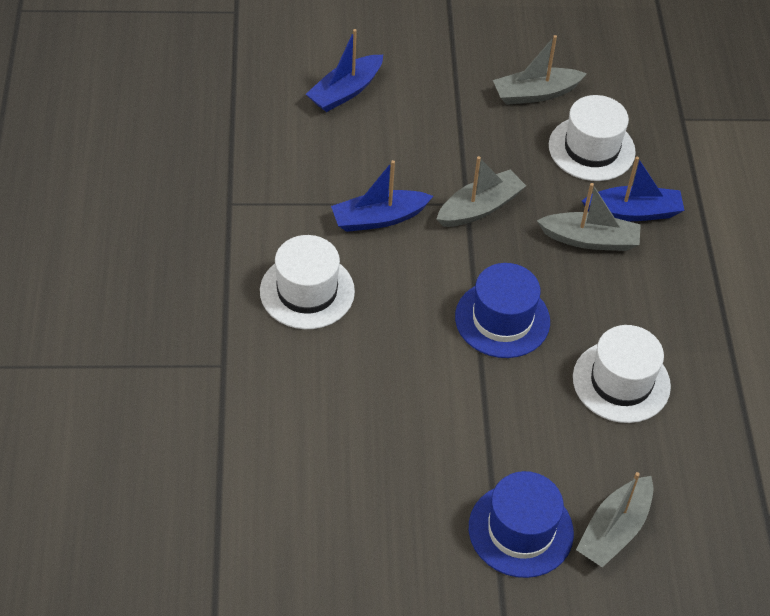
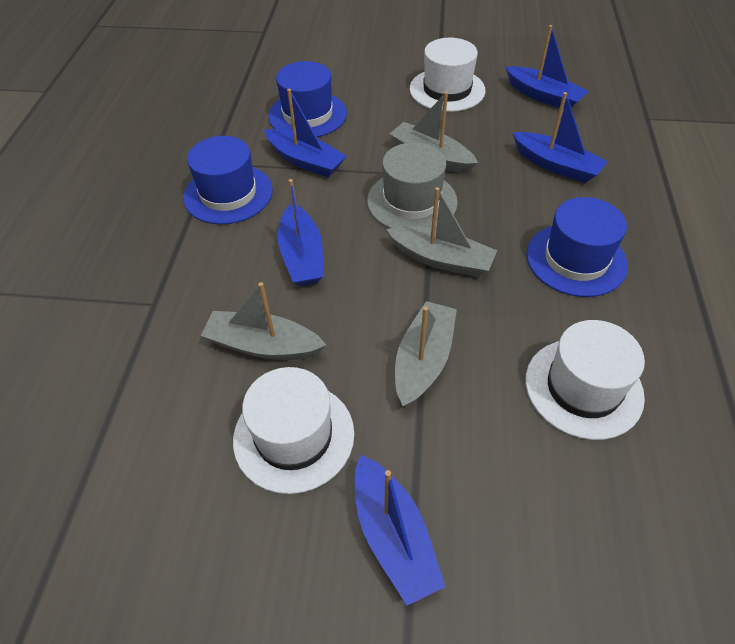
blue boat: 3 -> 5
blue hat: 2 -> 3
grey hat: 0 -> 1

